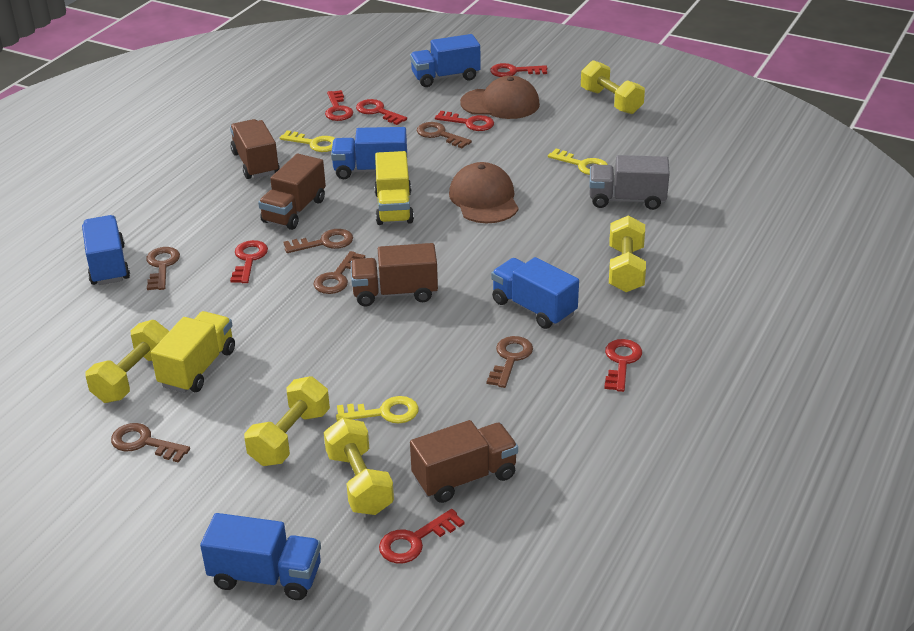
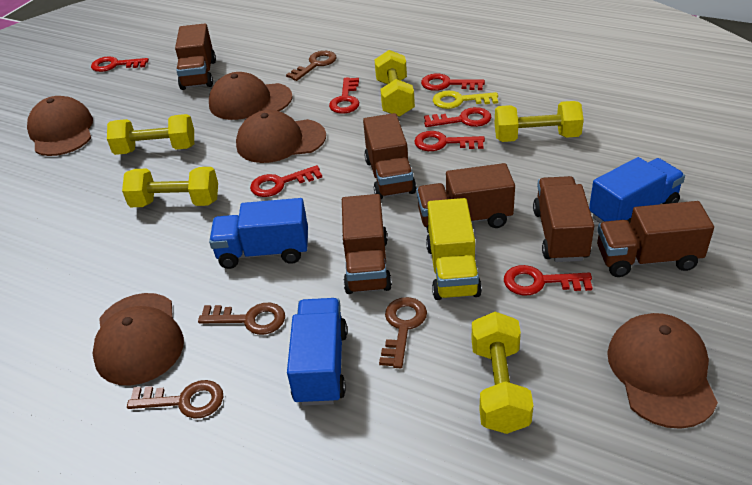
blue truck: 5 -> 3
brown cap: 2 -> 5
brown key: 6 -> 4
brown truck: 4 -> 6
grey truck: 1 -> 0
yellow key: 3 -> 1
yellow truck: 2 -> 1

